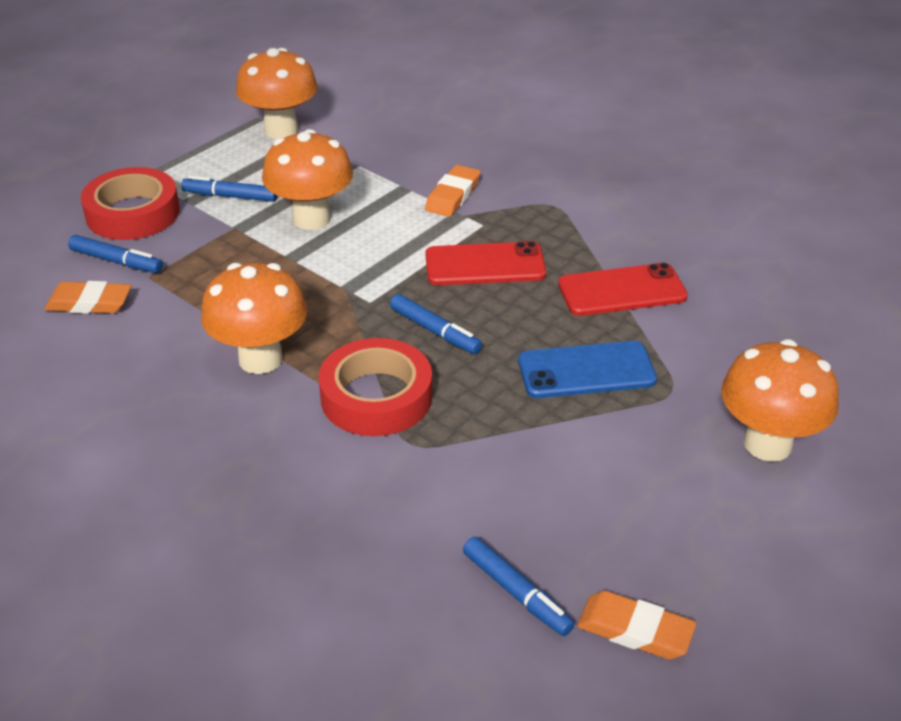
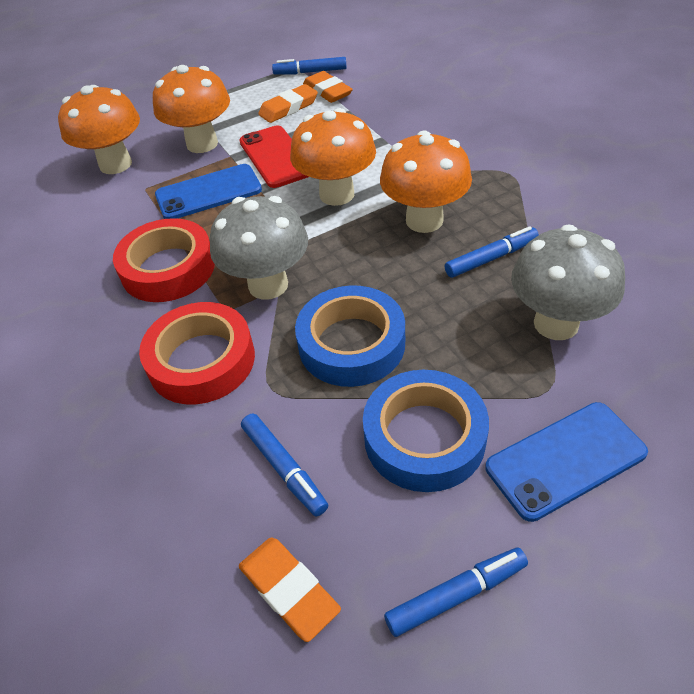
blue phone: 1 -> 2
blue tape: 0 -> 2
grey mushroom: 0 -> 2
red phone: 2 -> 1

